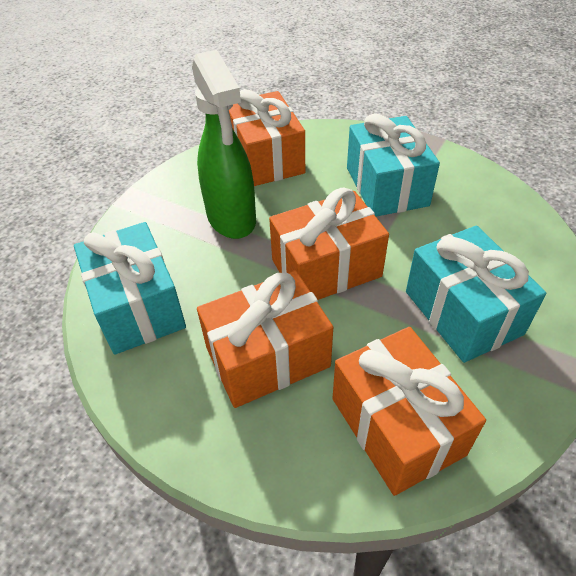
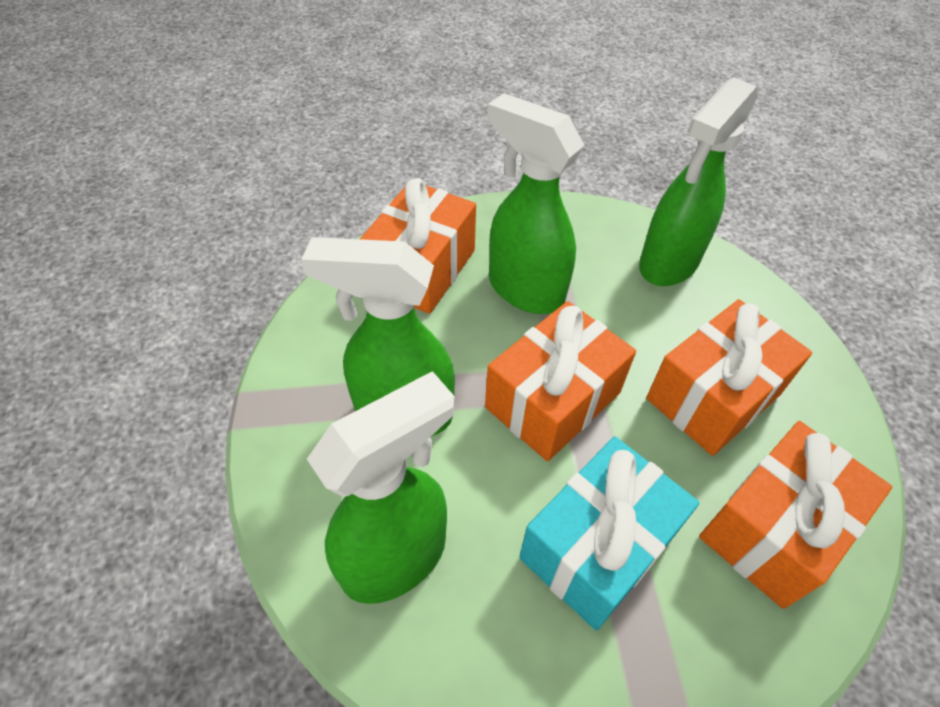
green spray bottle: 1 -> 4
turquoise gift: 3 -> 1

